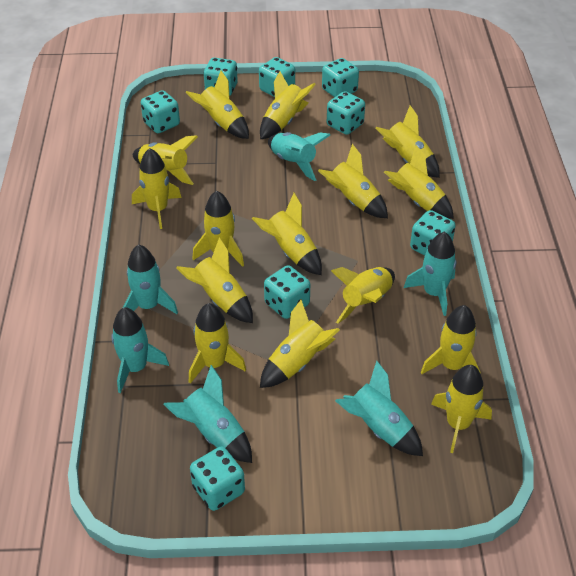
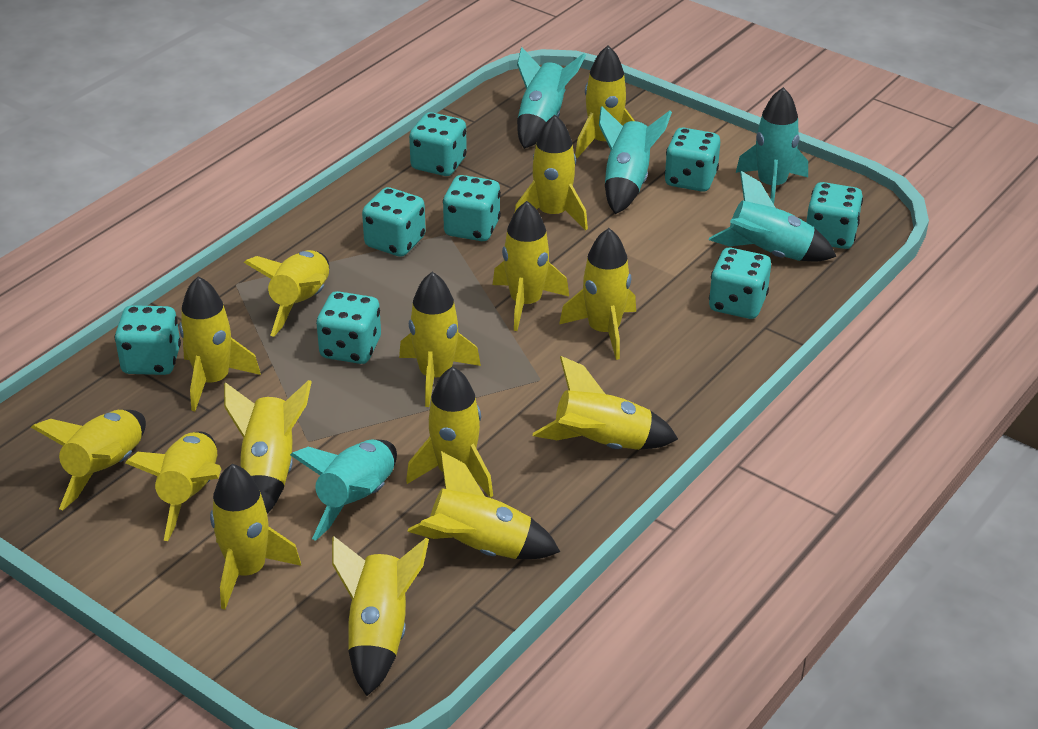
turquoise rocket: 6 -> 5

